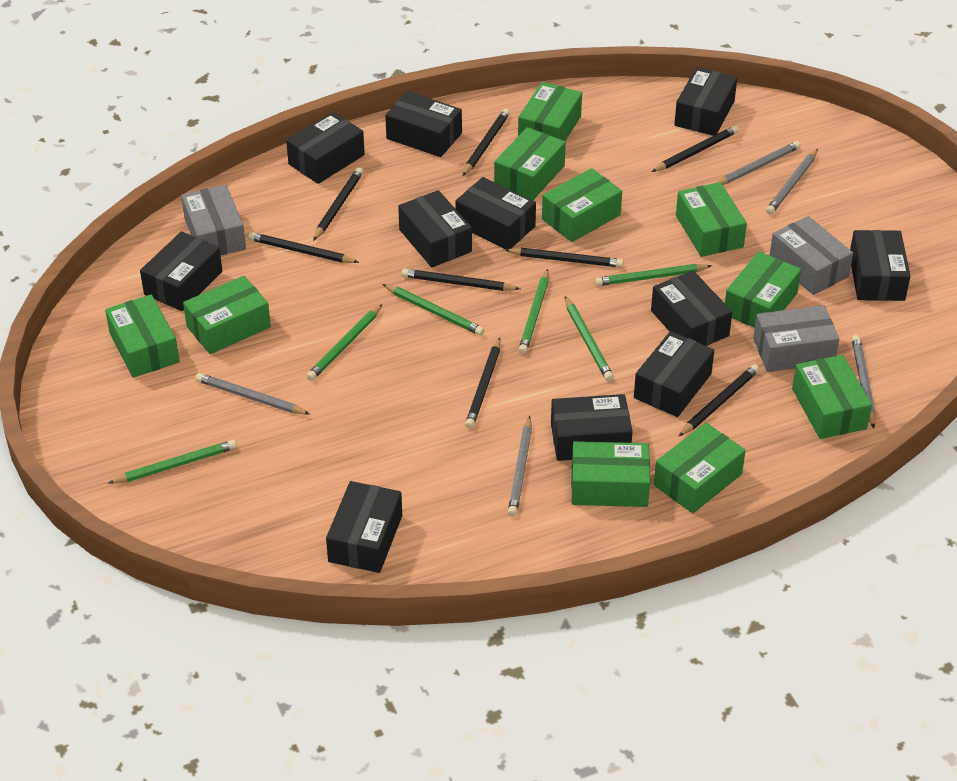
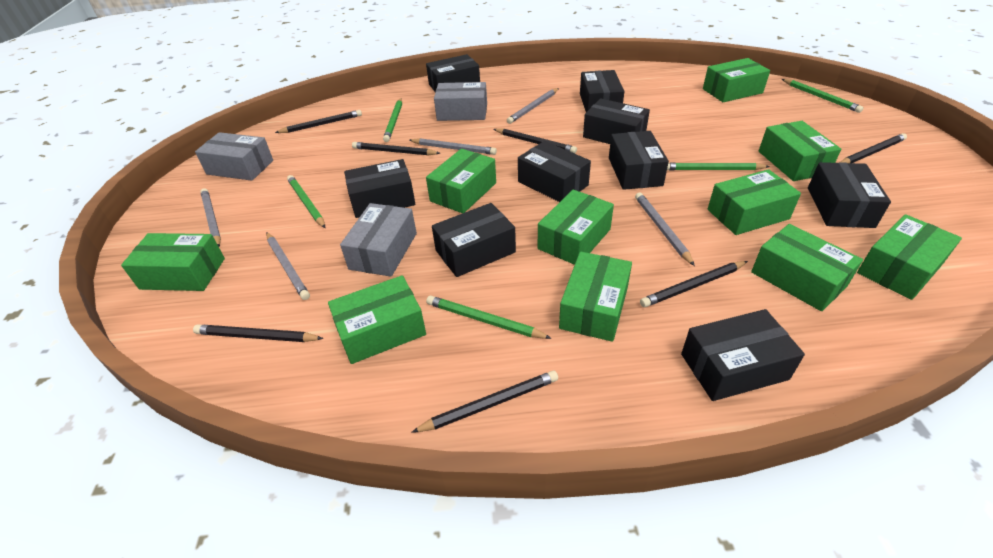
black box: 11 -> 9
black pencil: 8 -> 7
green pencil: 6 -> 5

